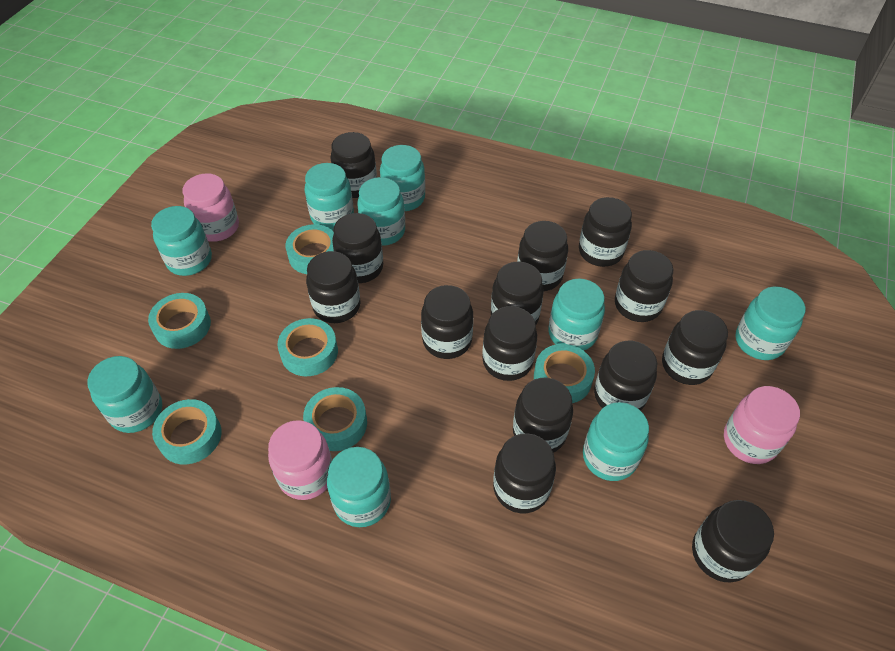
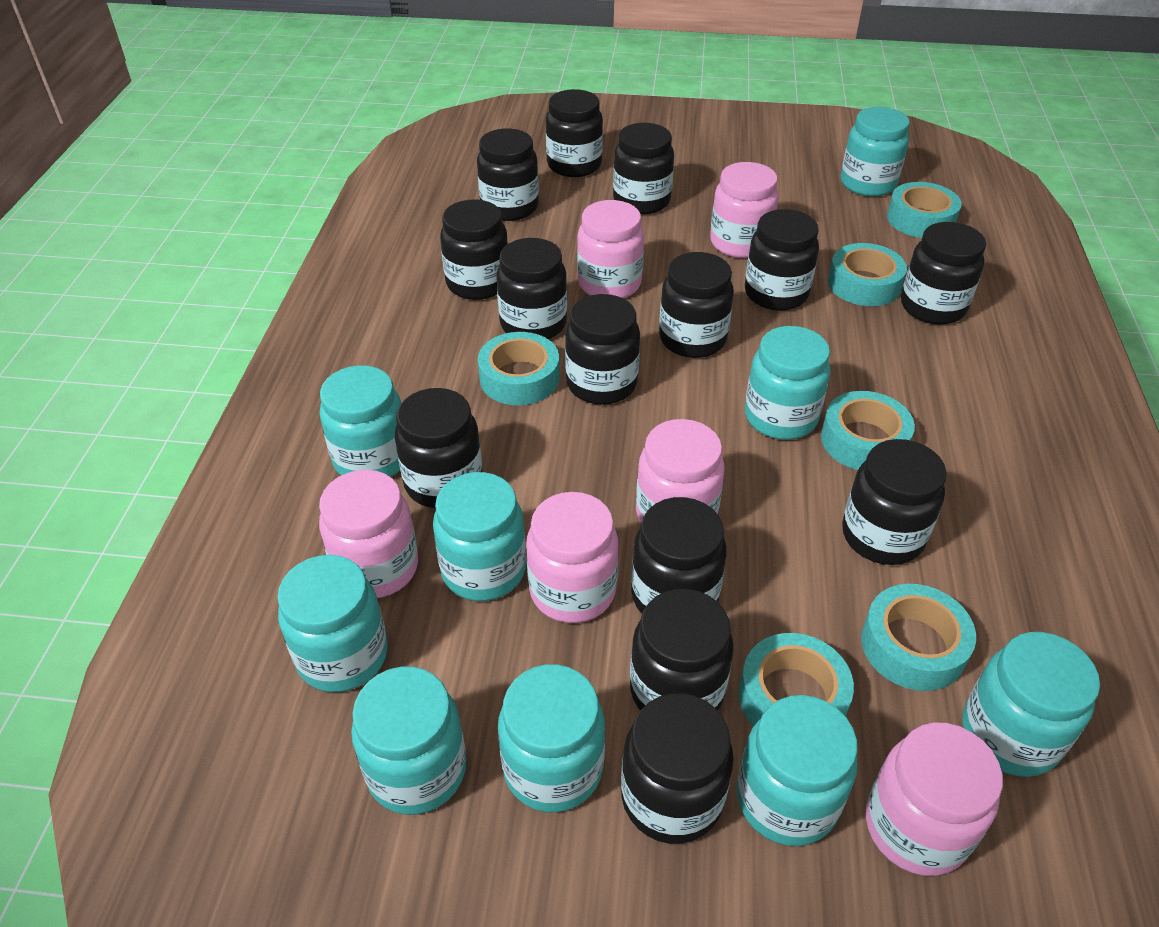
pink jar: 3 -> 6

